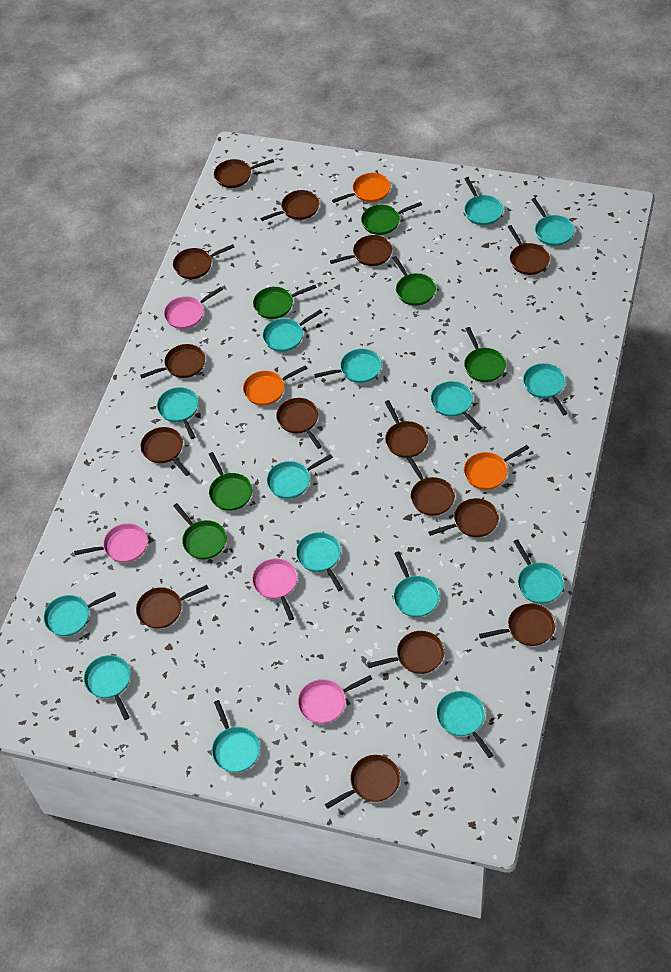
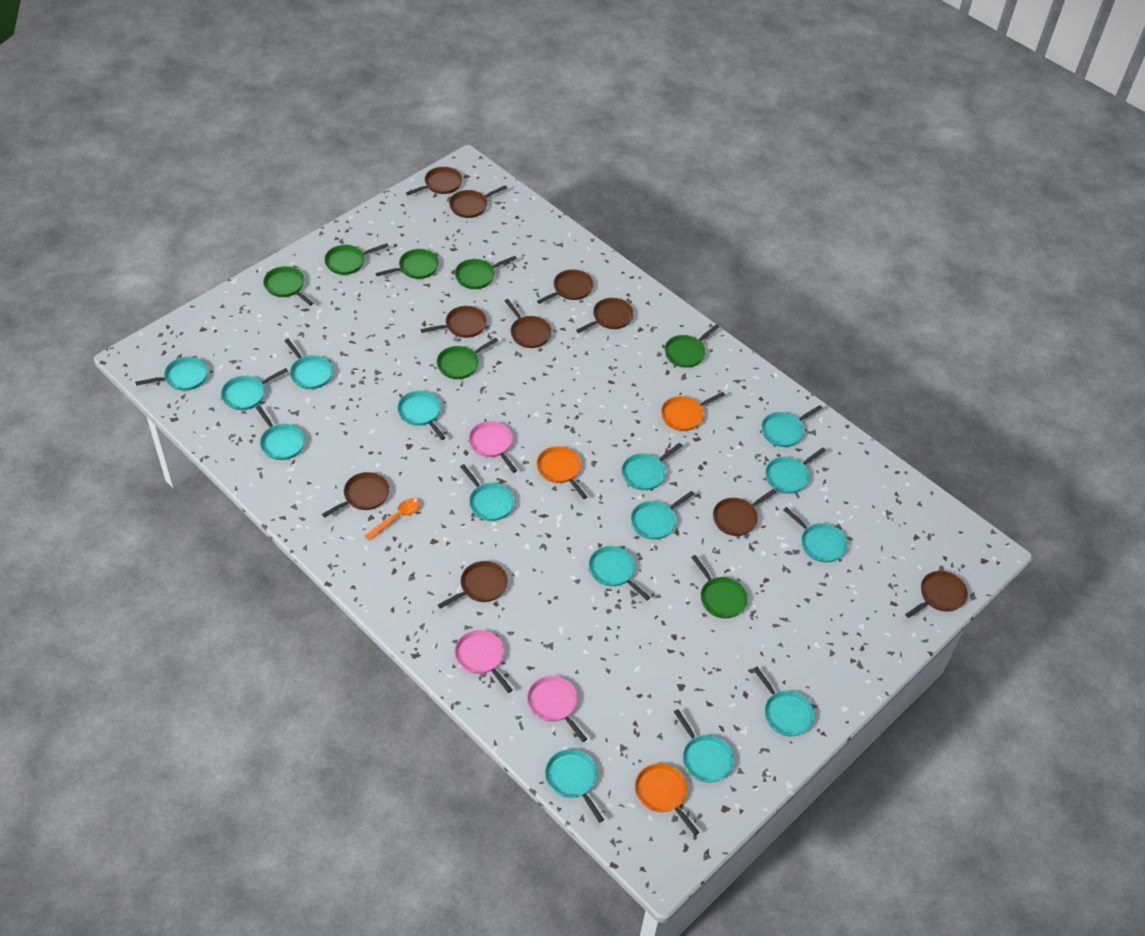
brown pan: 15 -> 10
green pan: 6 -> 7
orange spoon: 0 -> 1
pink pan: 4 -> 3

